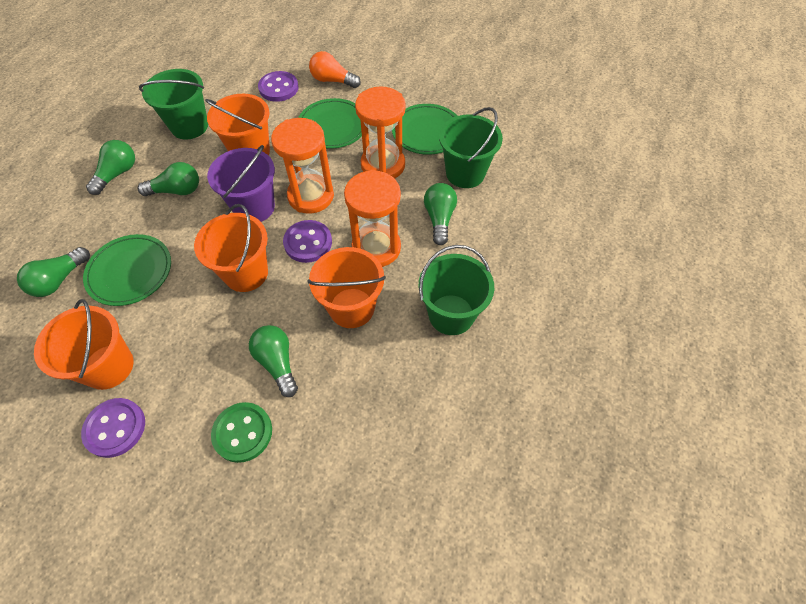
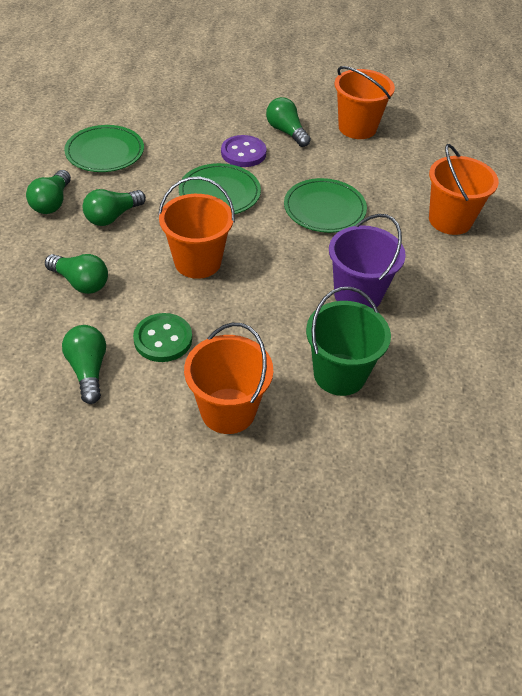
green bucket: 3 -> 1
orange hourglass: 3 -> 0
orange light bulb: 1 -> 0
purple button: 3 -> 1

